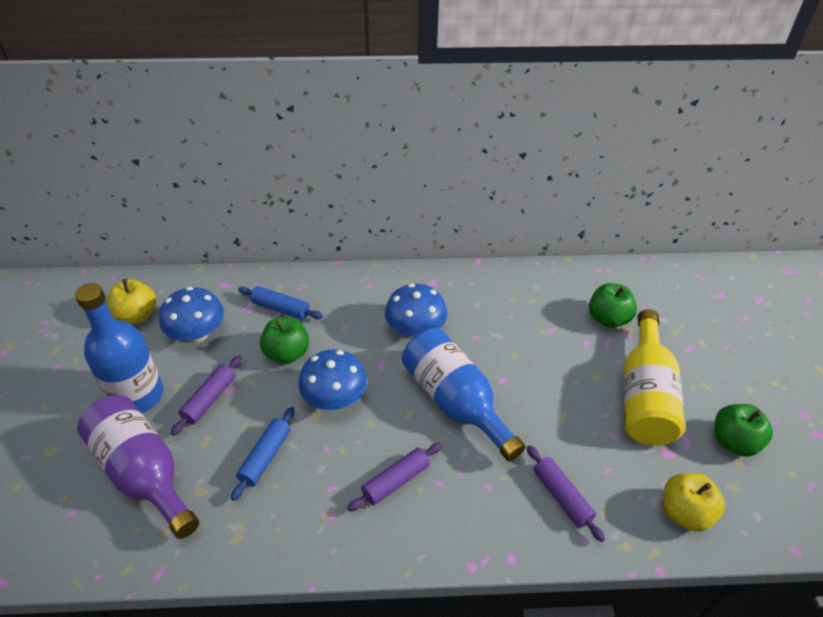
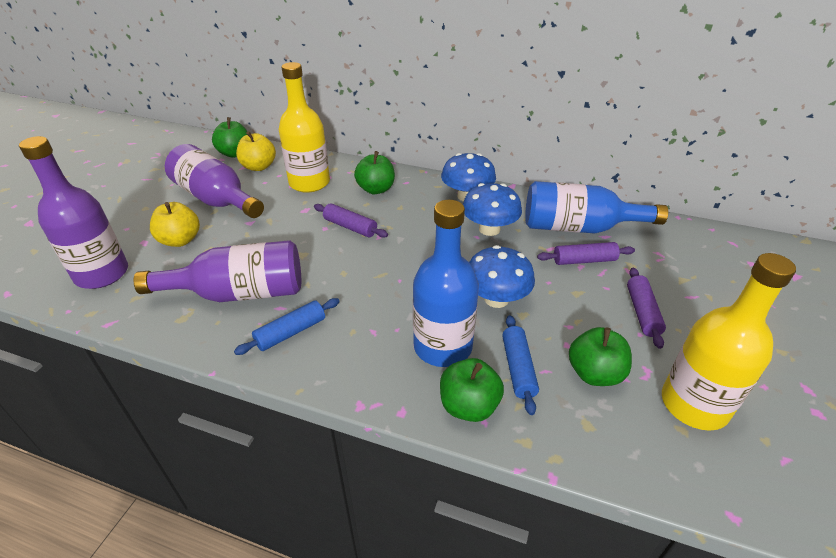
green apple: 3 -> 4
purple bottle: 1 -> 3
yellow bottle: 1 -> 2

